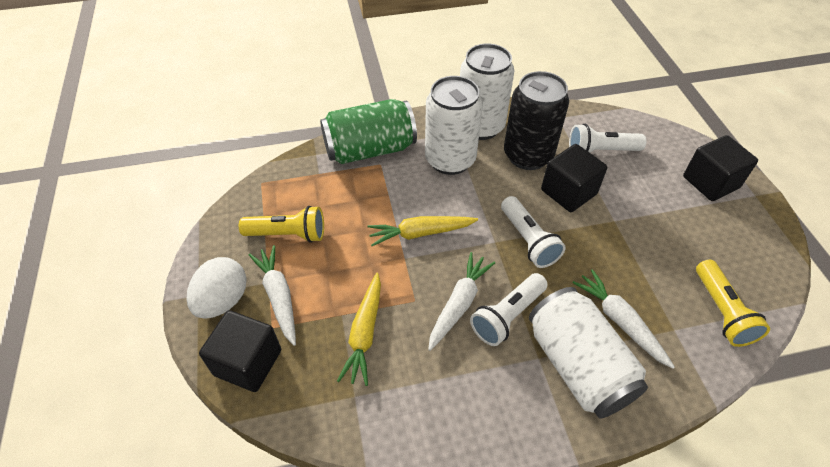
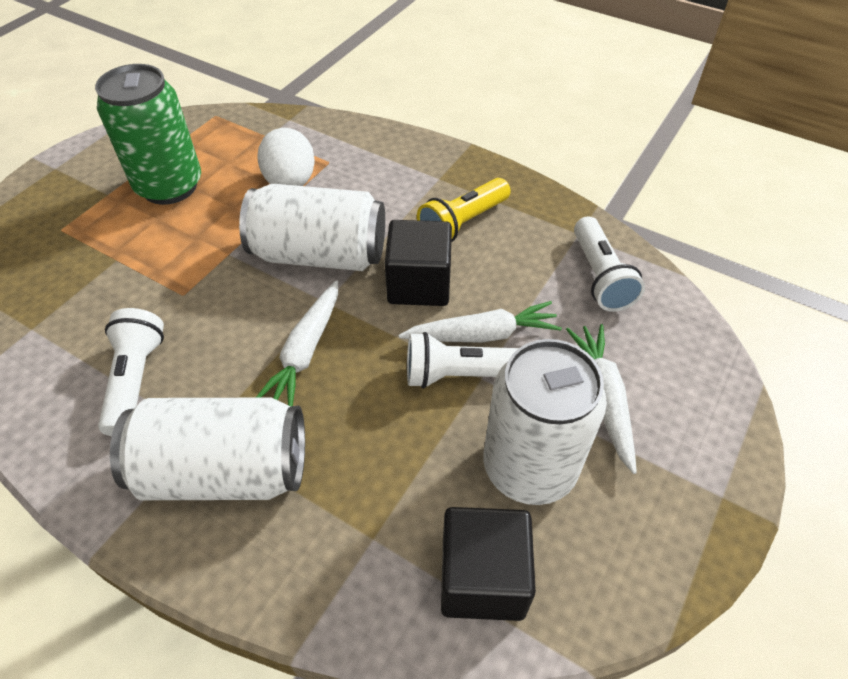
black can: 1 -> 0
black cube: 3 -> 2
yellow carrot: 2 -> 0
yellow flashlight: 2 -> 1

